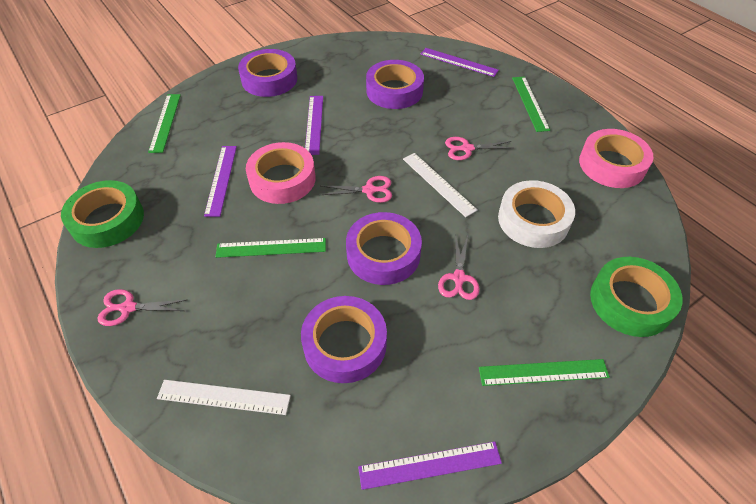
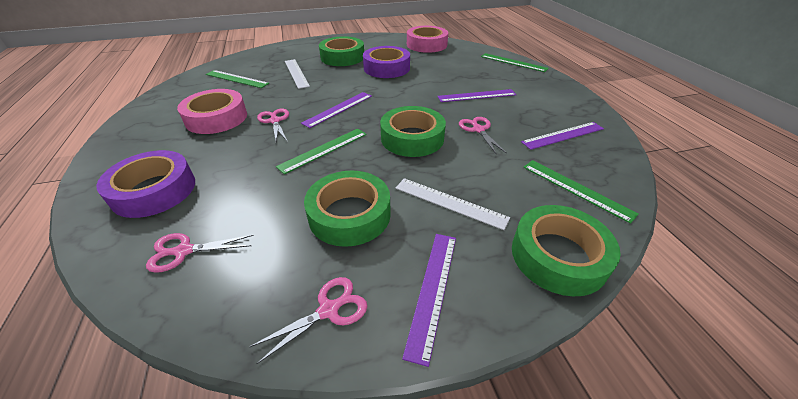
green tape: 2 -> 4
purple tape: 4 -> 2
white tape: 1 -> 0

